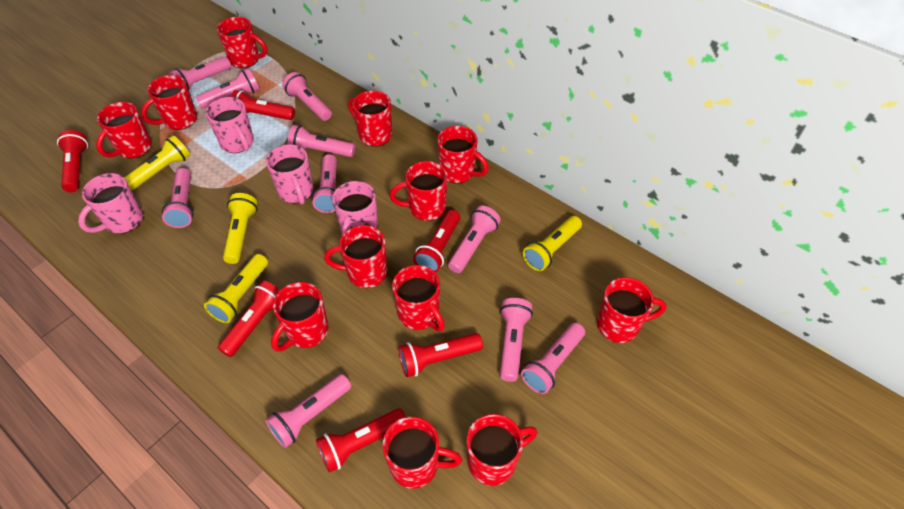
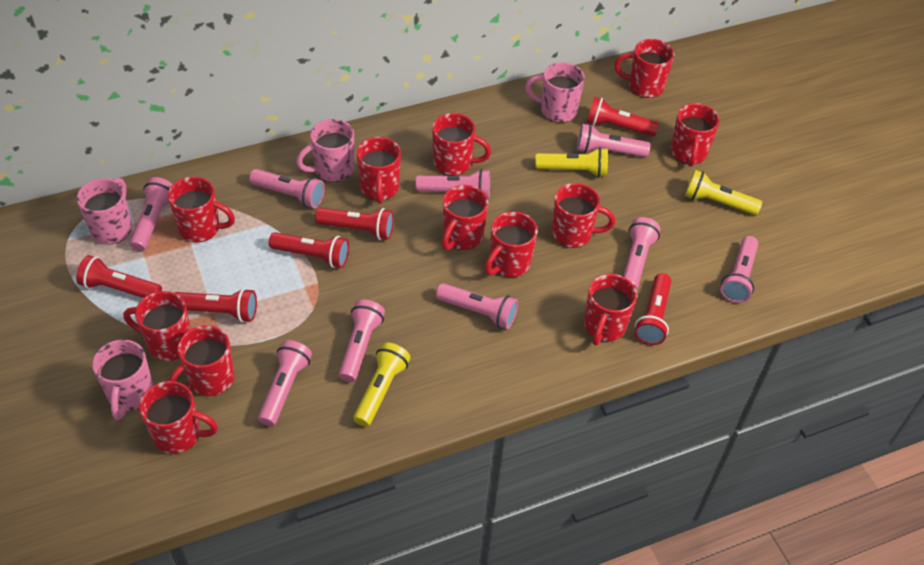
pink flashlight: 10 -> 9
yellow flashlight: 4 -> 3

